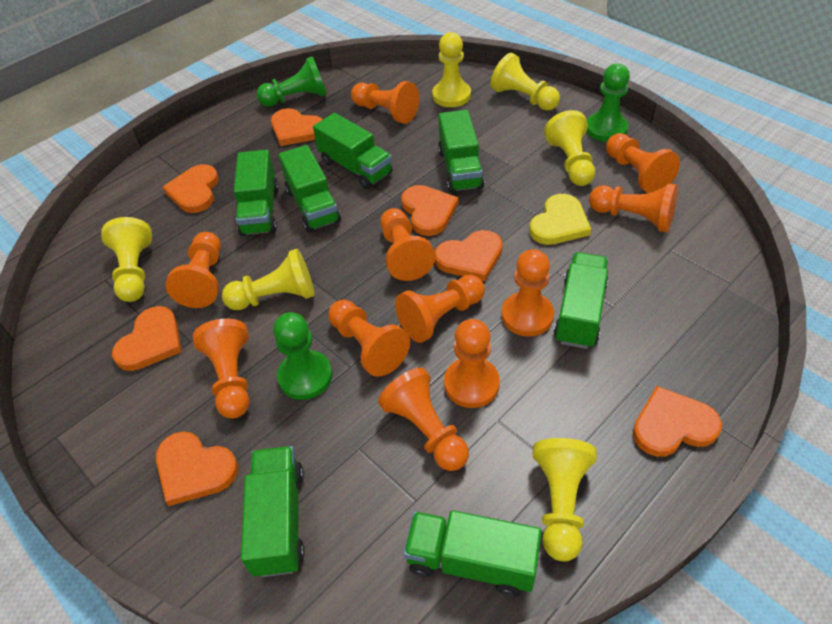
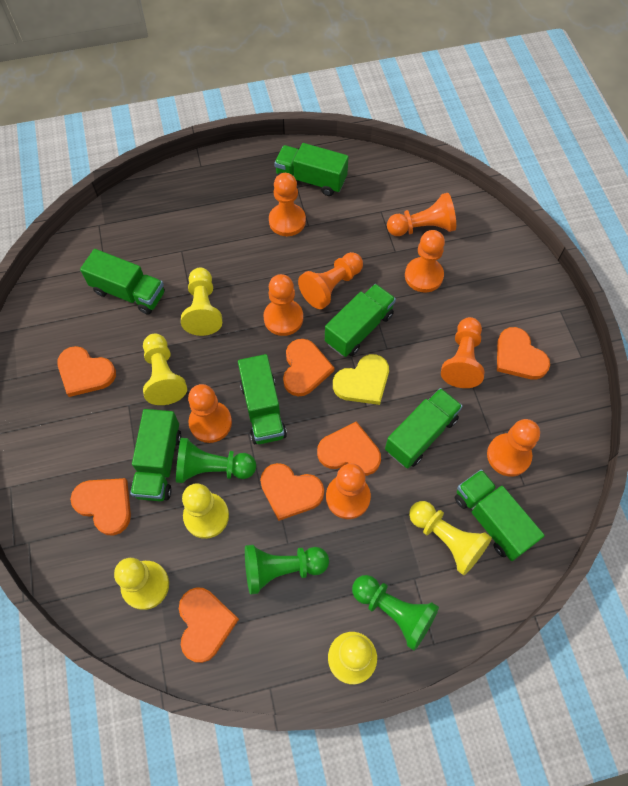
orange pawn: 11 -> 9

